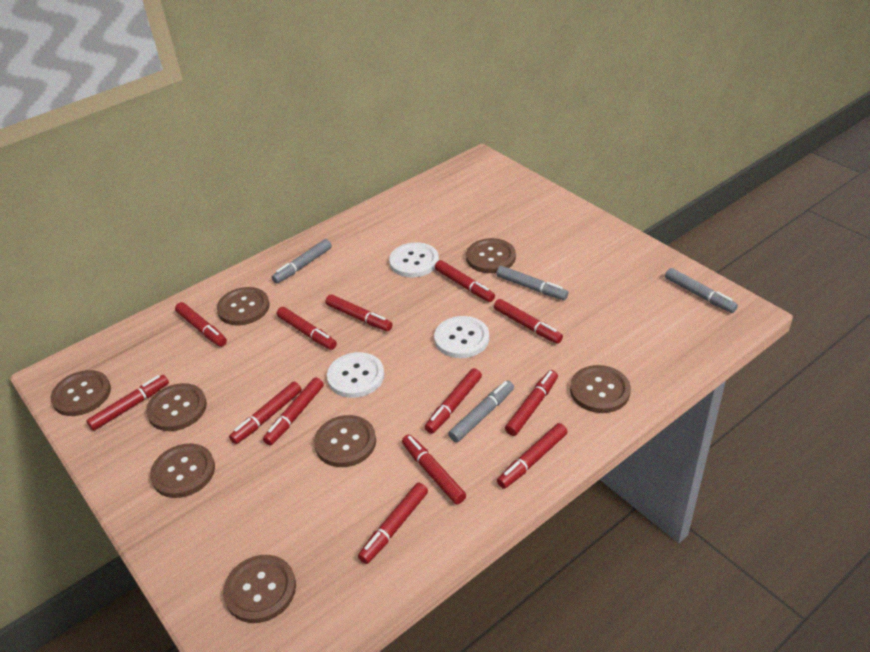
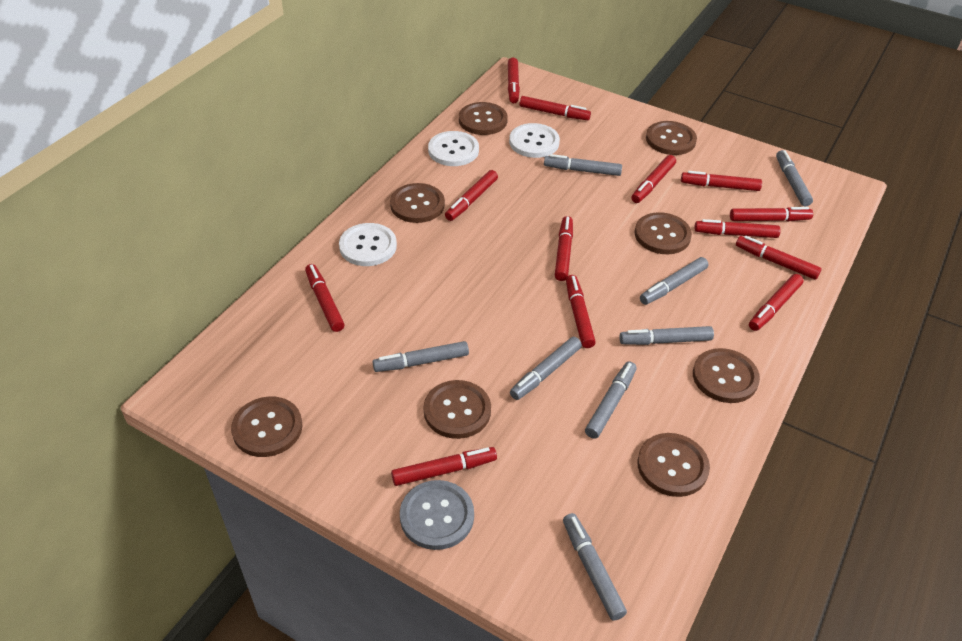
grey button: 0 -> 1
grey marker: 4 -> 8

